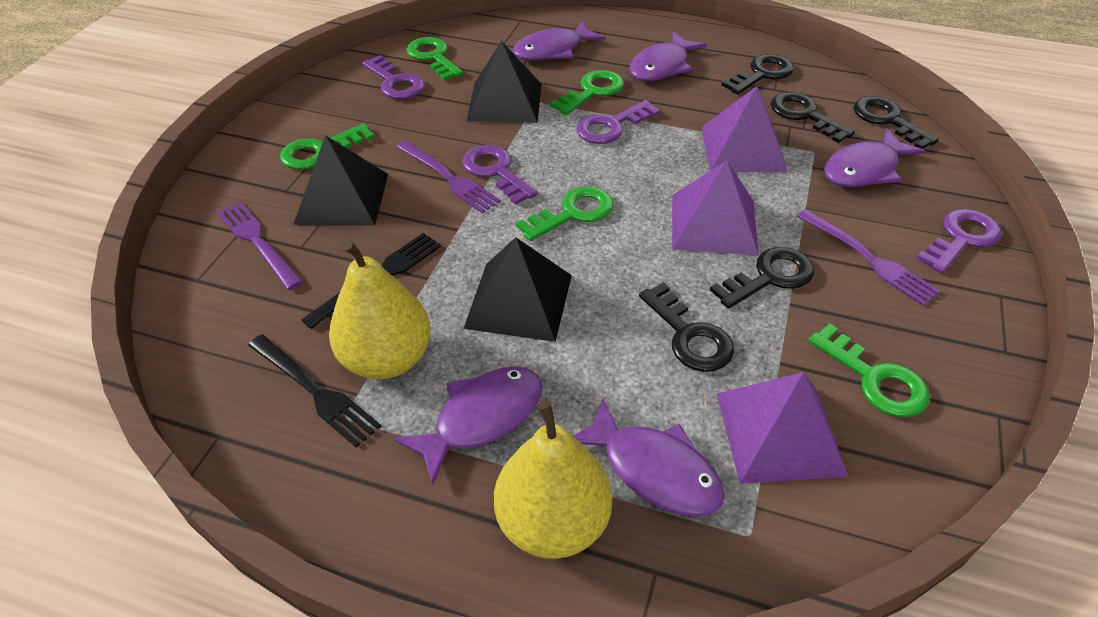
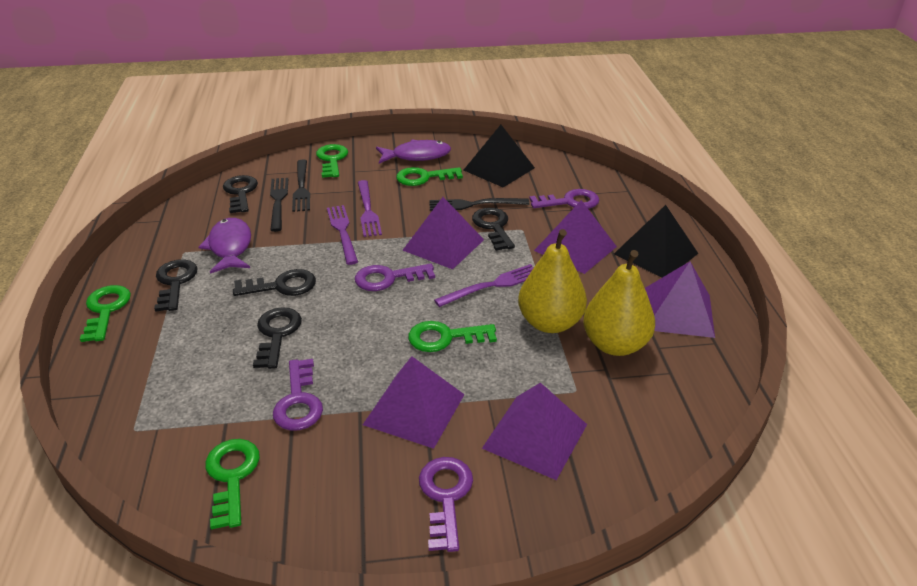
black fork: 2 -> 3
black pyramid: 3 -> 2
purple fish: 5 -> 2
purple pyramid: 3 -> 5

